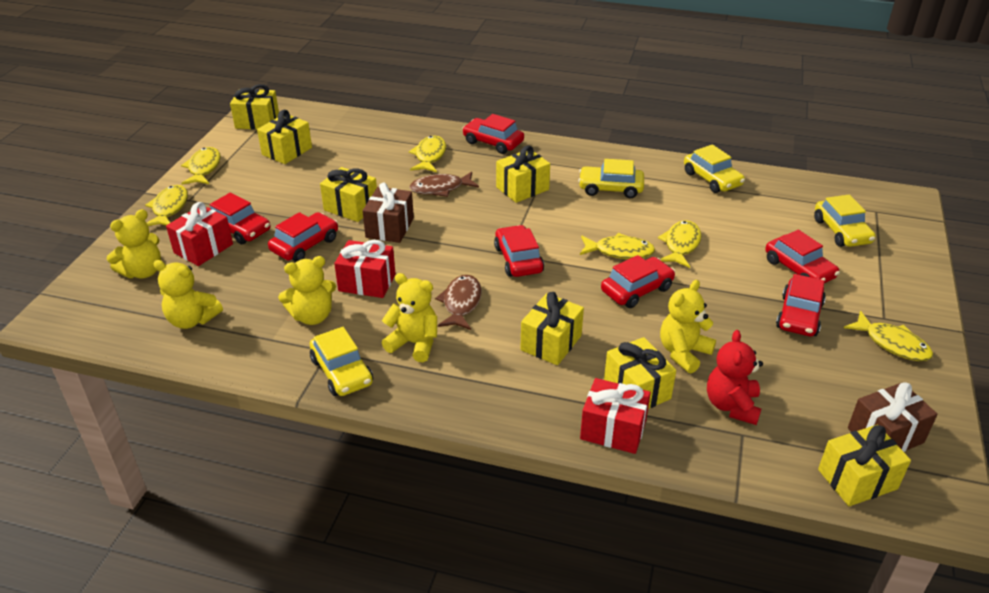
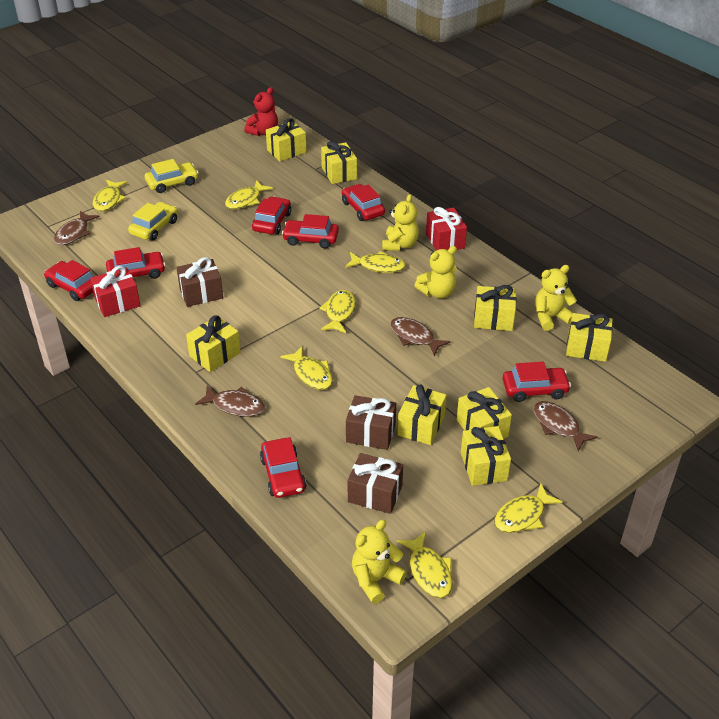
brown fish: 2 -> 4
brown gift: 2 -> 3
red gift: 3 -> 2
yellow car: 4 -> 2
yellow fish: 6 -> 7
yellow gift: 7 -> 8
yellow teddy bear: 5 -> 4

